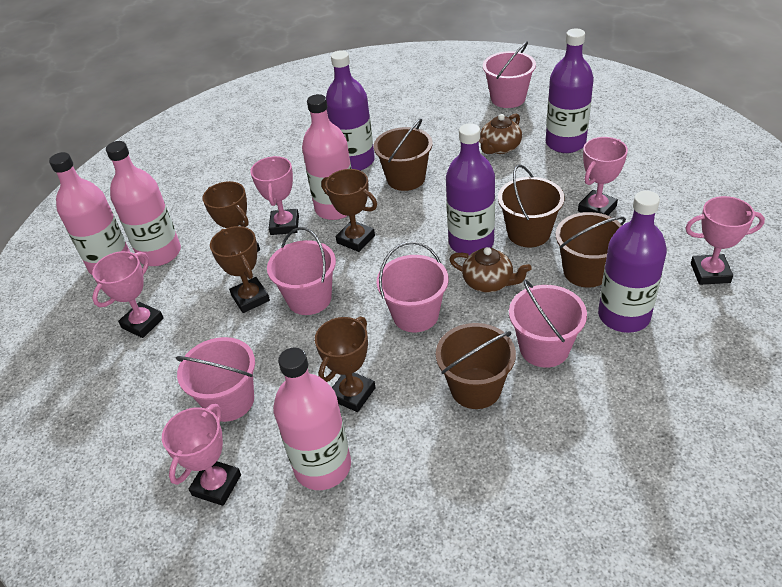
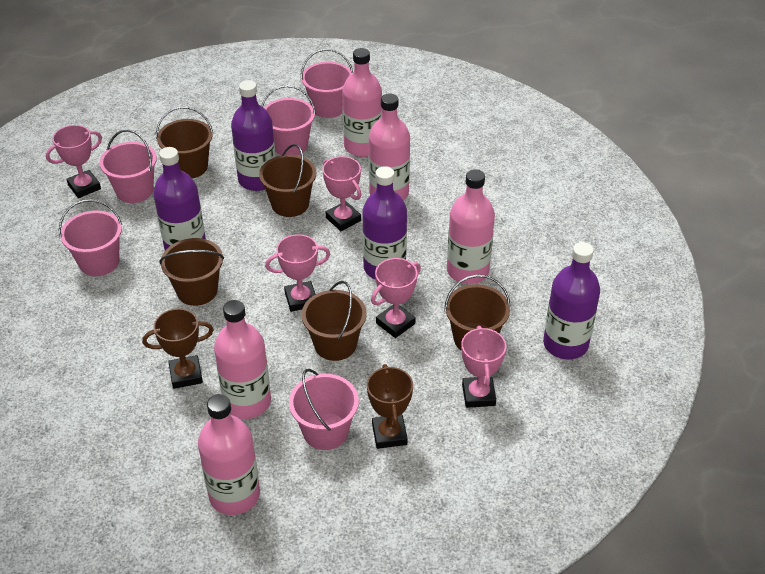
brown bucket: 4 -> 5
brown teapot: 2 -> 0
brown trophy: 4 -> 2
pink bottle: 4 -> 5

